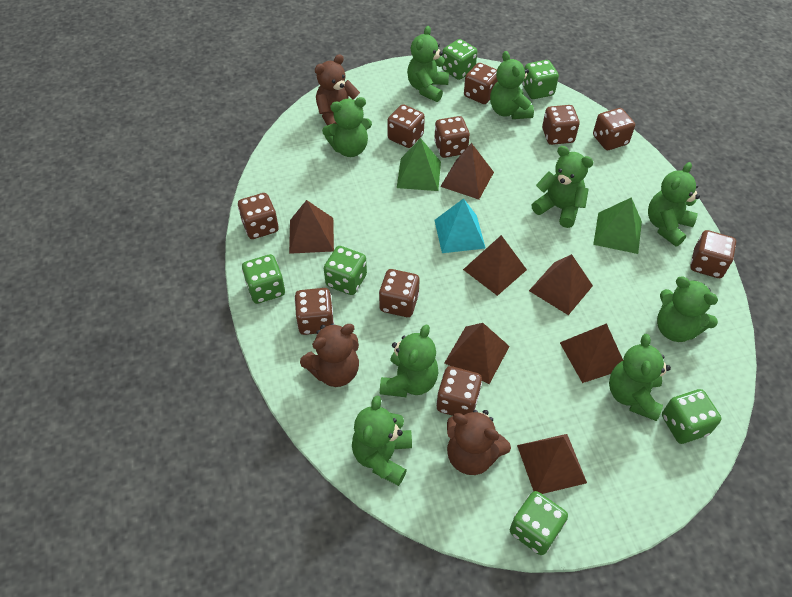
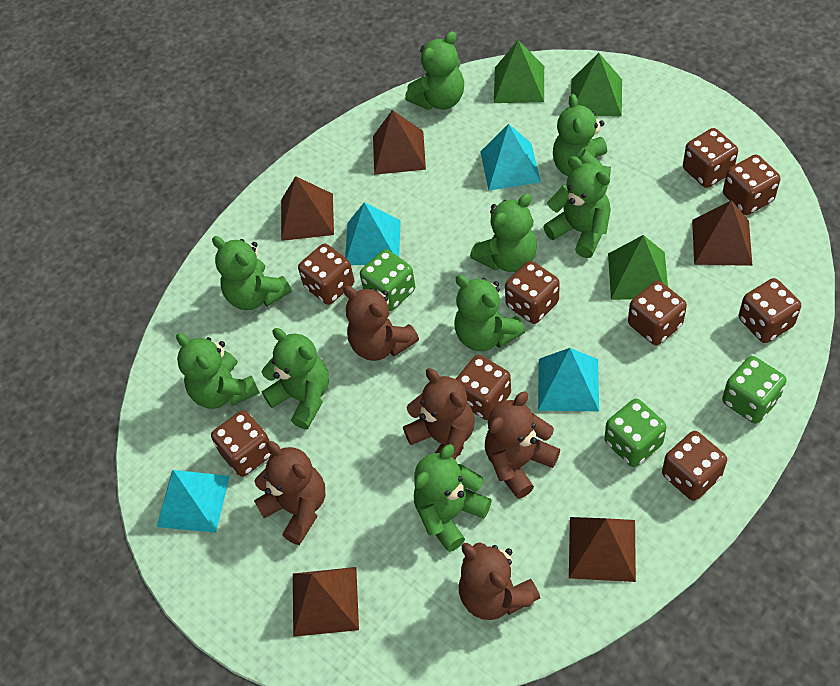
brown dice: 10 -> 9
brown pyramid: 7 -> 5
brown teddy bear: 3 -> 5
green dice: 6 -> 3
green pyramid: 2 -> 3
turquoise pyramid: 1 -> 4

